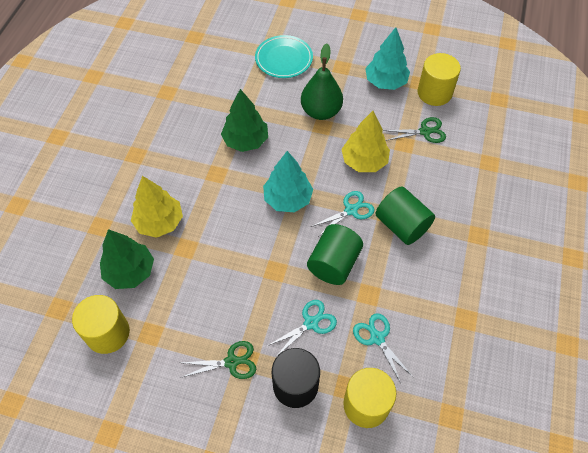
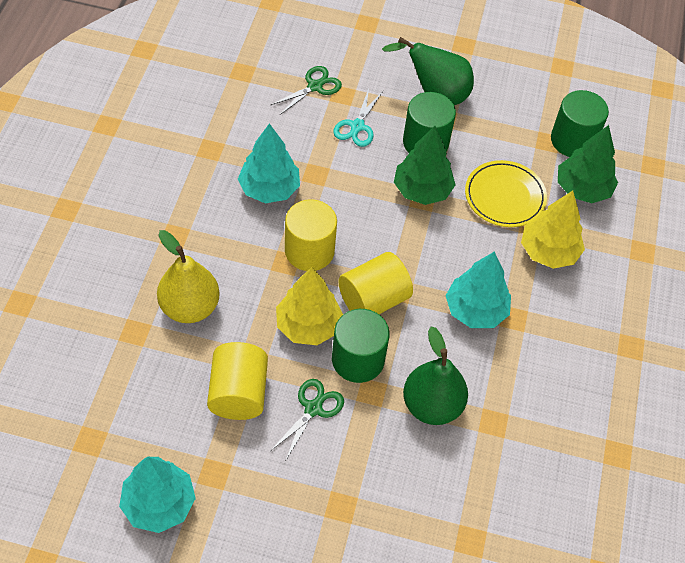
black cylinder: 1 -> 0
green cylinder: 2 -> 3
green pear: 1 -> 2
turquoise plate: 1 -> 0
turquoise scissors: 3 -> 1
turquoise tree: 2 -> 3
yellow pear: 0 -> 1
yellow plate: 0 -> 1

